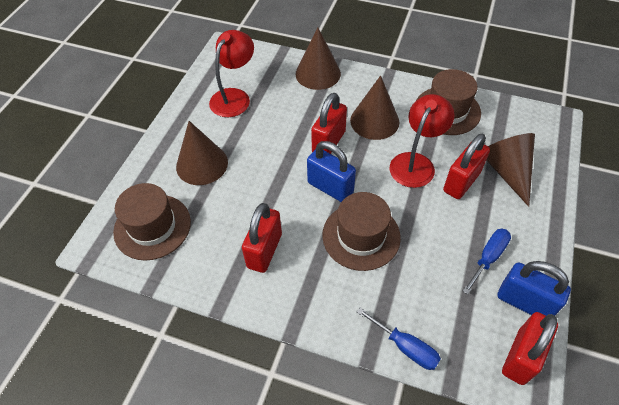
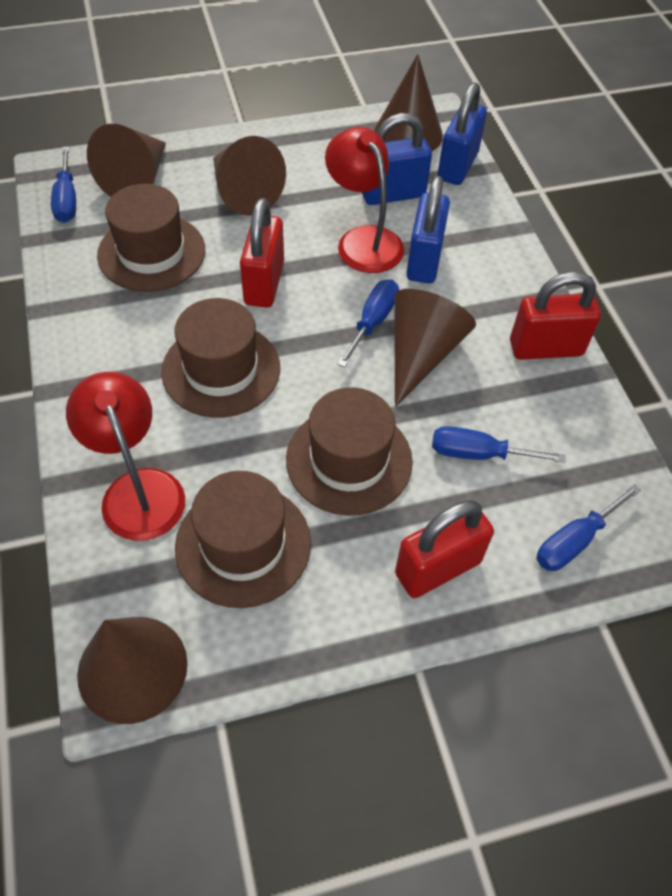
blue padlock: 2 -> 3
blue screwdriver: 2 -> 4
brown cone: 4 -> 5
brown hat: 3 -> 4
red padlock: 4 -> 3

